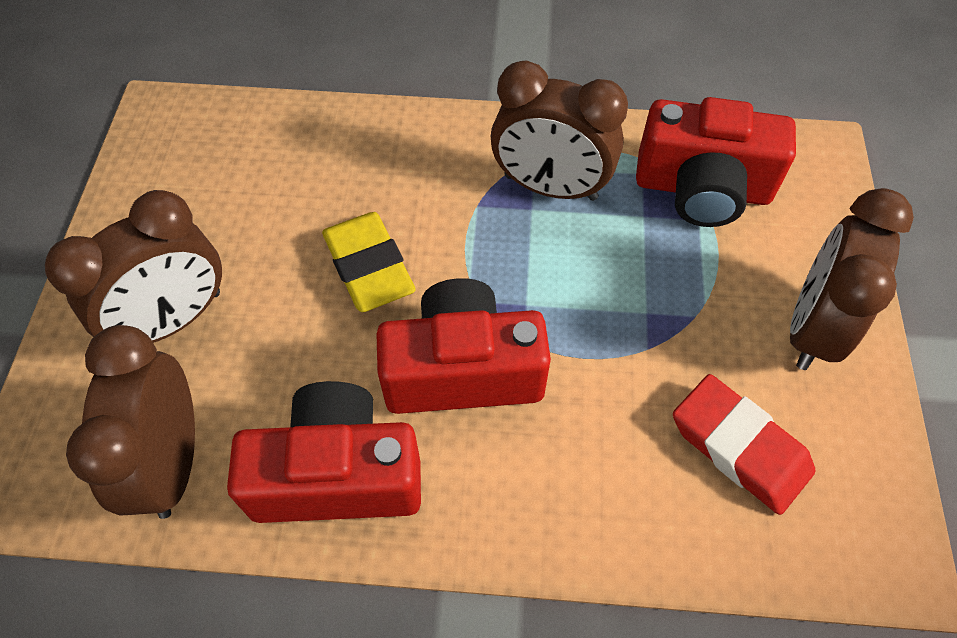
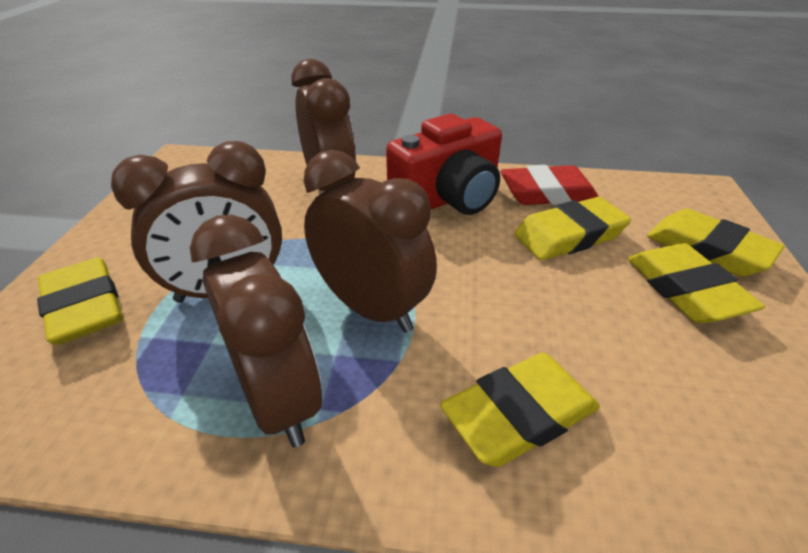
red camera: 3 -> 1
yellow eraser: 1 -> 5

